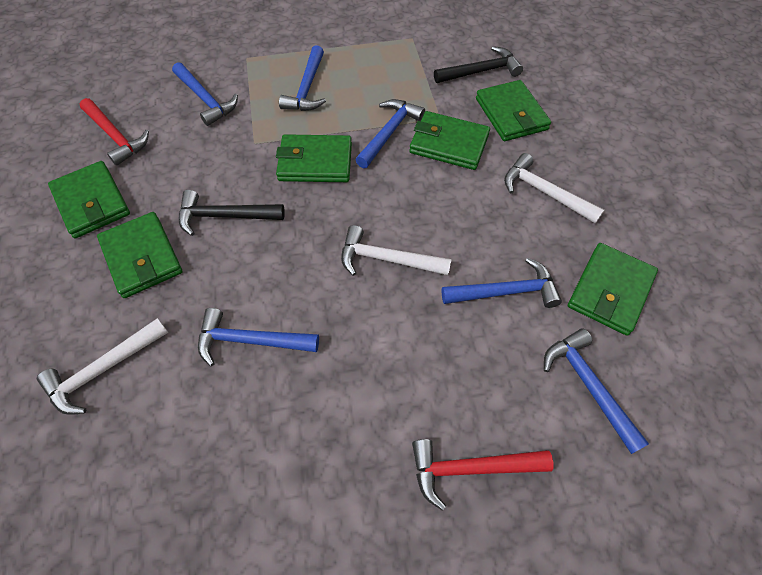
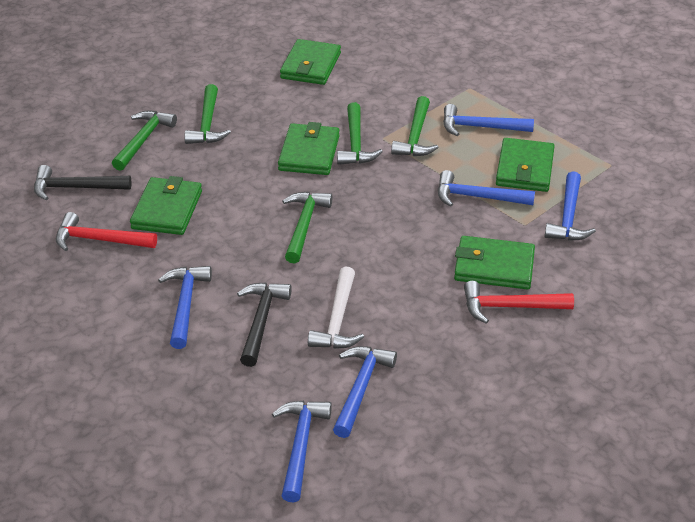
green hammer: 0 -> 5
green wallet: 6 -> 5
white hammer: 3 -> 1

